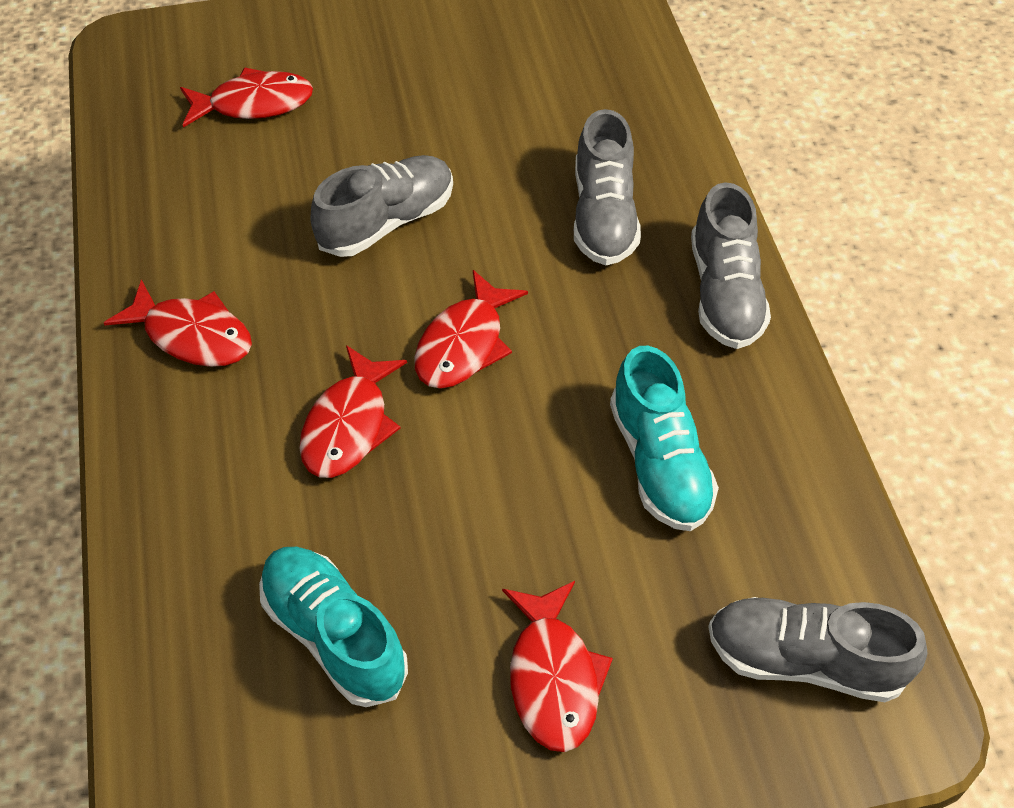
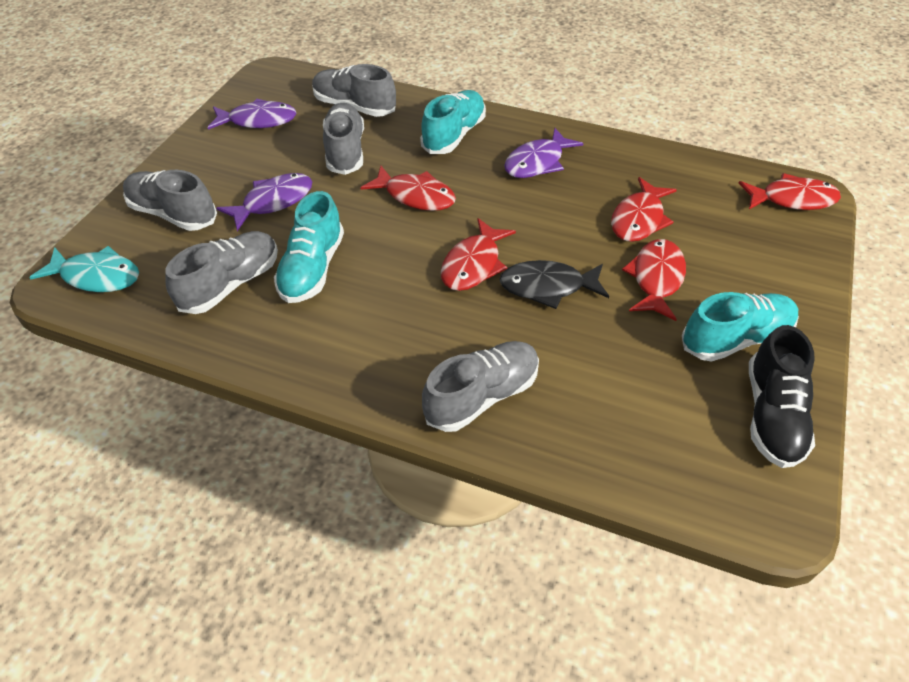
black fish: 0 -> 1
black shoe: 0 -> 1
grey shoe: 4 -> 5
purple fish: 0 -> 3
turquoise fish: 0 -> 1
turquoise shoe: 2 -> 3

